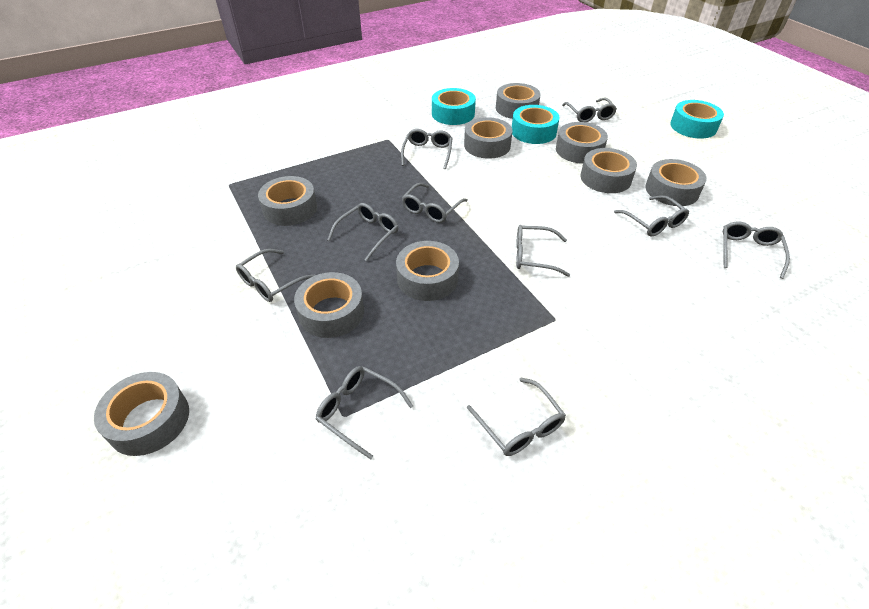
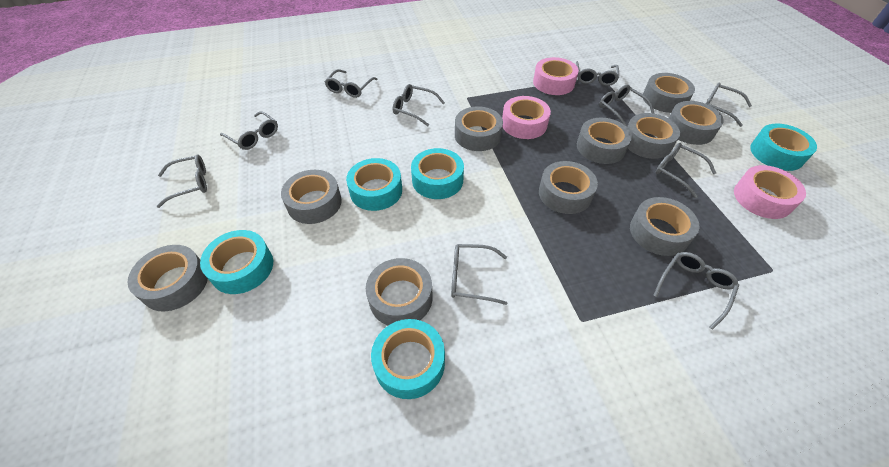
grey tape: 9 -> 10
pink tape: 0 -> 3
turquoise tape: 3 -> 5

